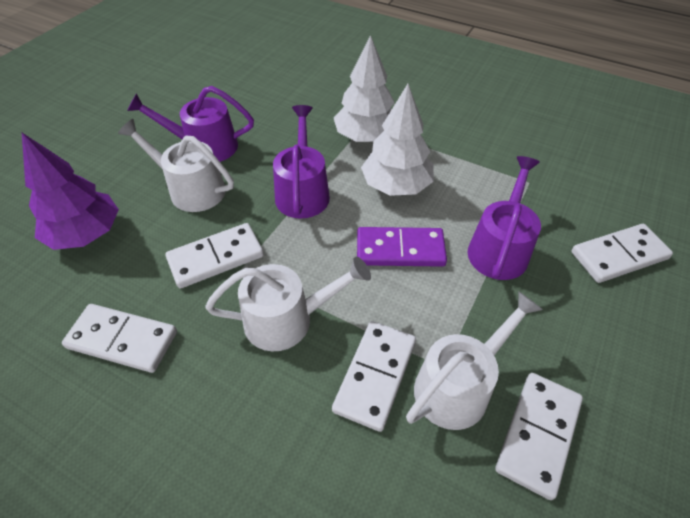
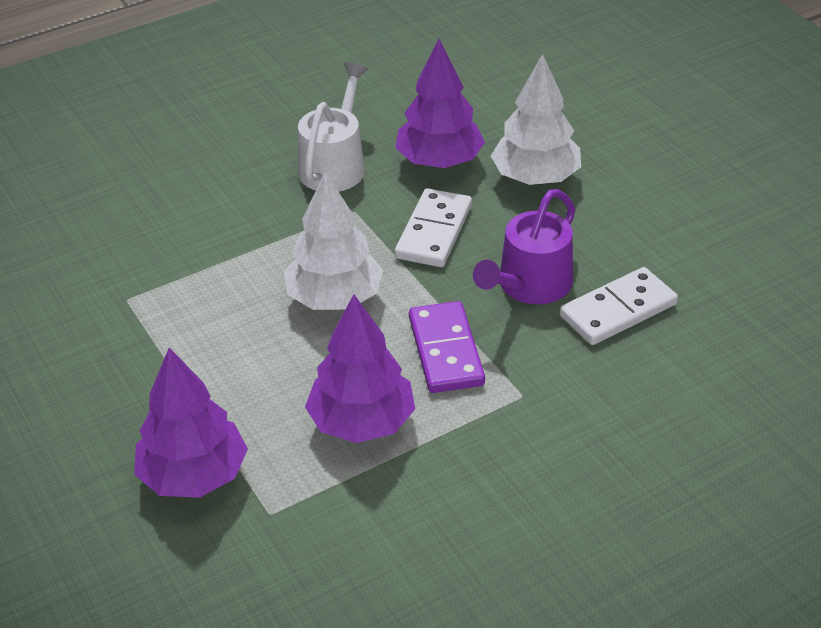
purple tree: 1 -> 3
purple watering can: 3 -> 1
white domino: 5 -> 2
white watering can: 3 -> 1

